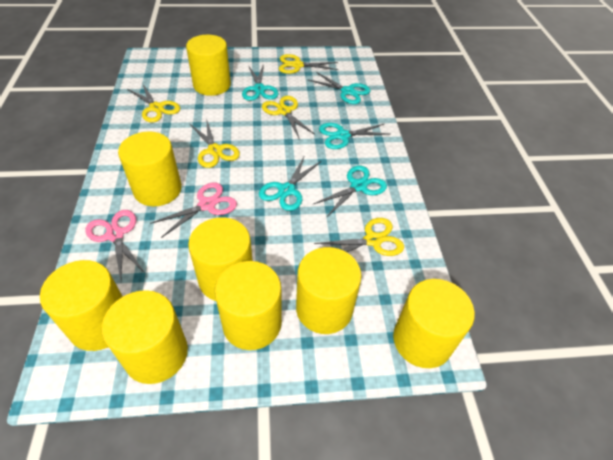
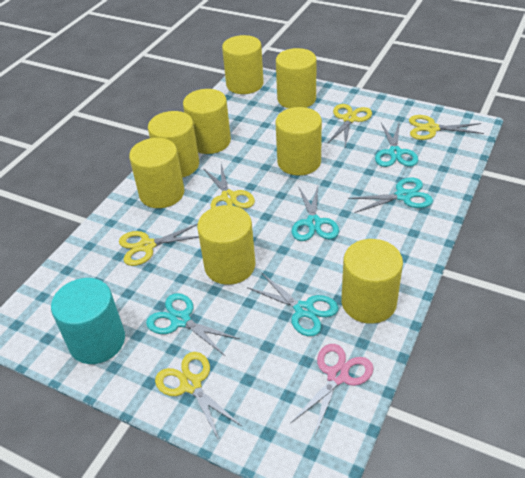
pink scissors: 2 -> 1
turquoise cylinder: 0 -> 1

